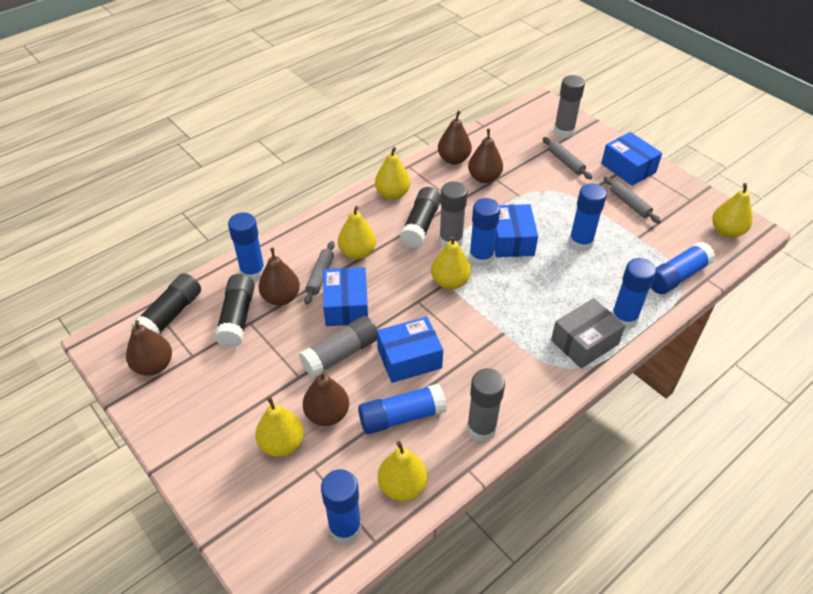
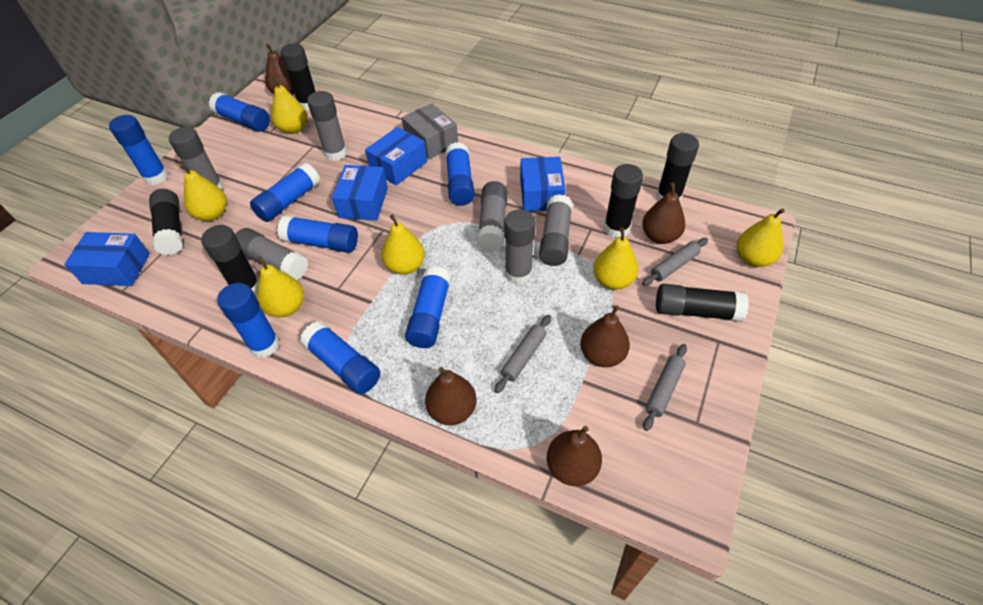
black glue stick: 3 -> 6
blue glue stick: 7 -> 8
grey glue stick: 4 -> 6

